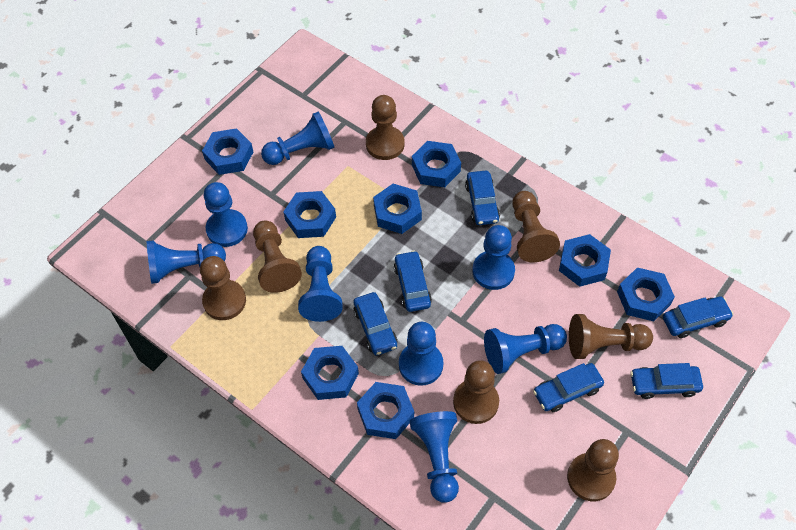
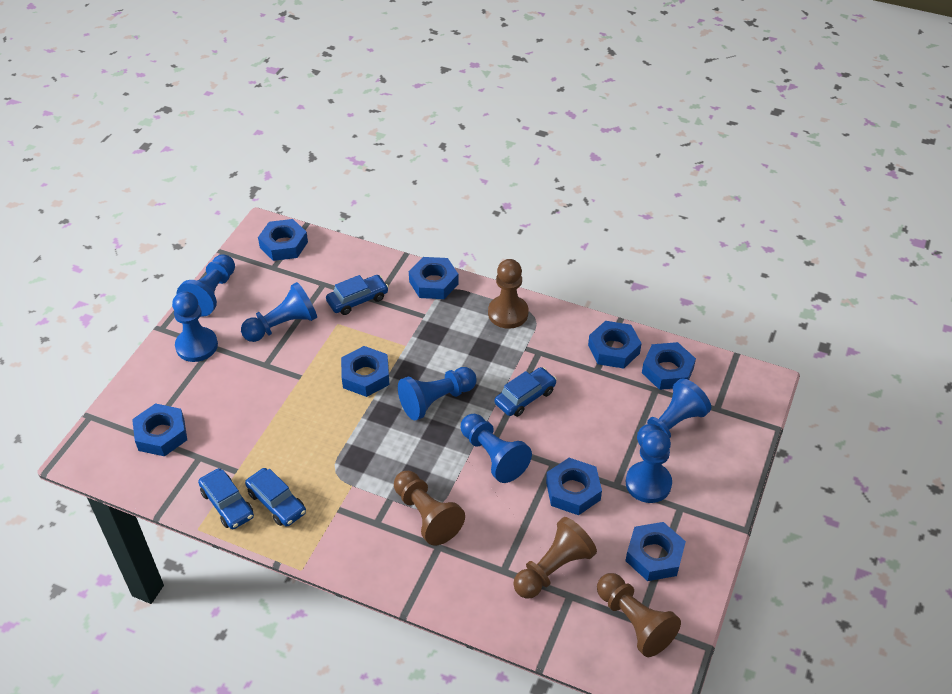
blue car: 6 -> 4
blue pawn: 8 -> 7
brown pawn: 7 -> 4

